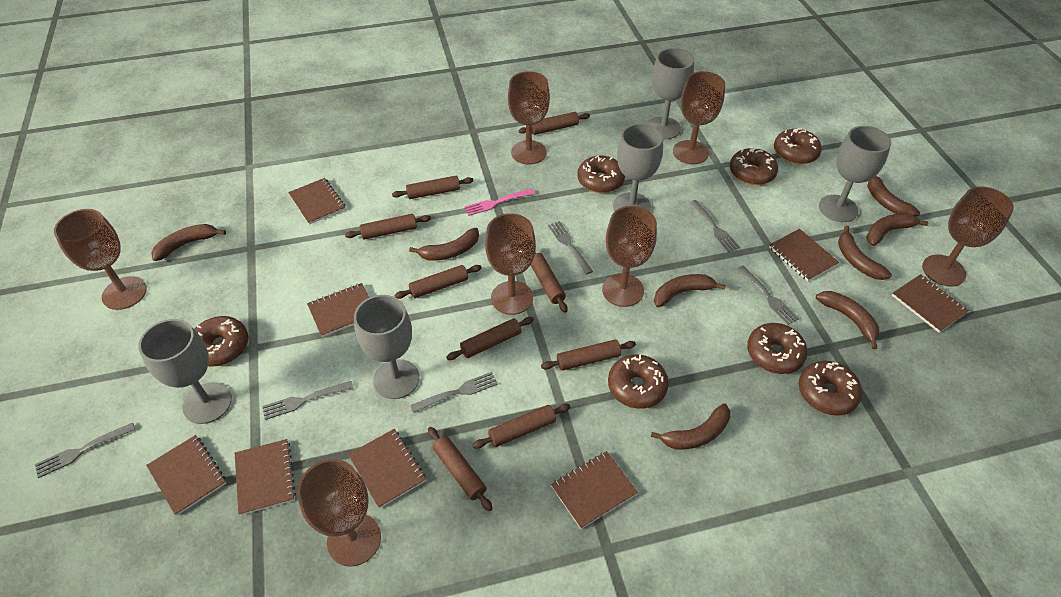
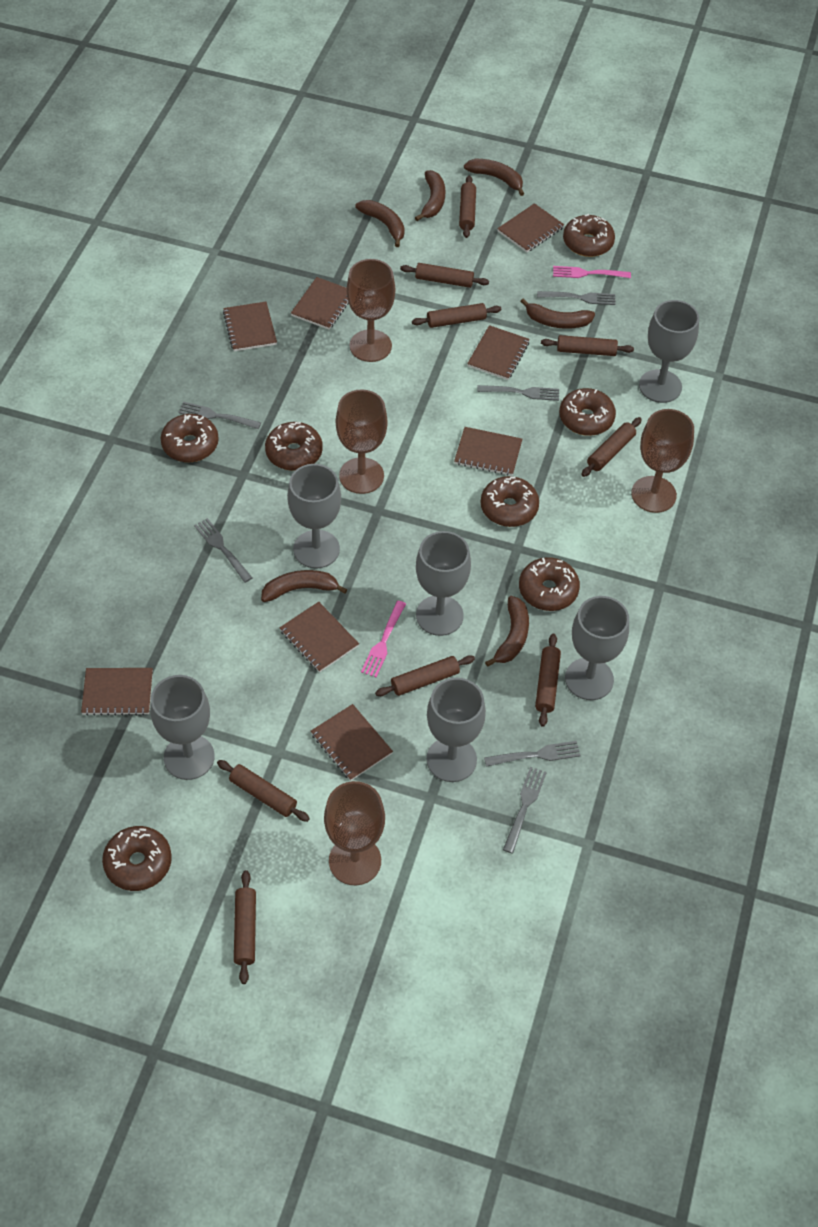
brown banana: 8 -> 6
brown goblet: 7 -> 4
grey goblet: 5 -> 6
pink fork: 1 -> 2

